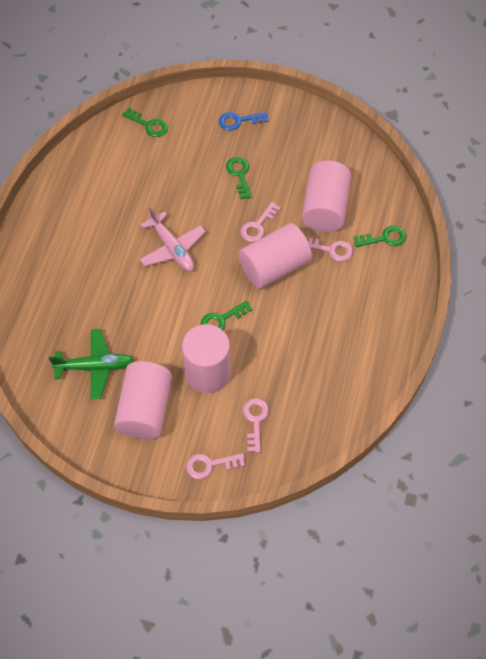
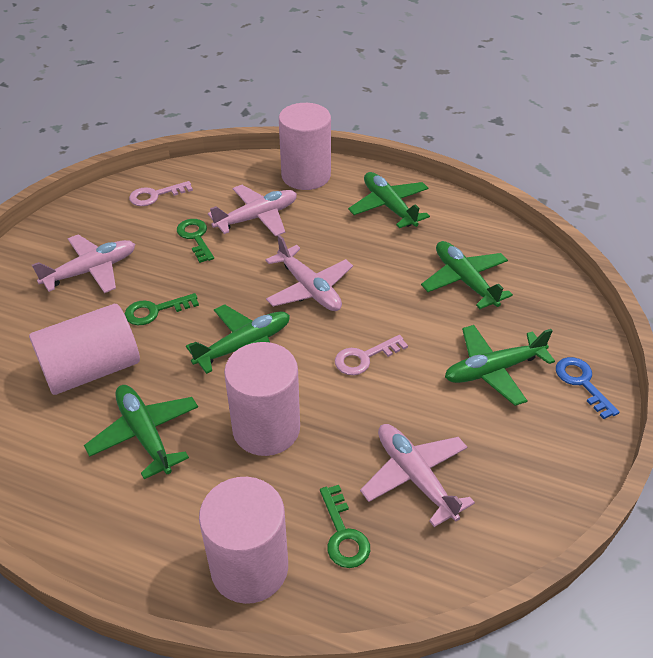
green key: 4 -> 3
green plane: 1 -> 5
pink key: 4 -> 2
pink plane: 1 -> 4

